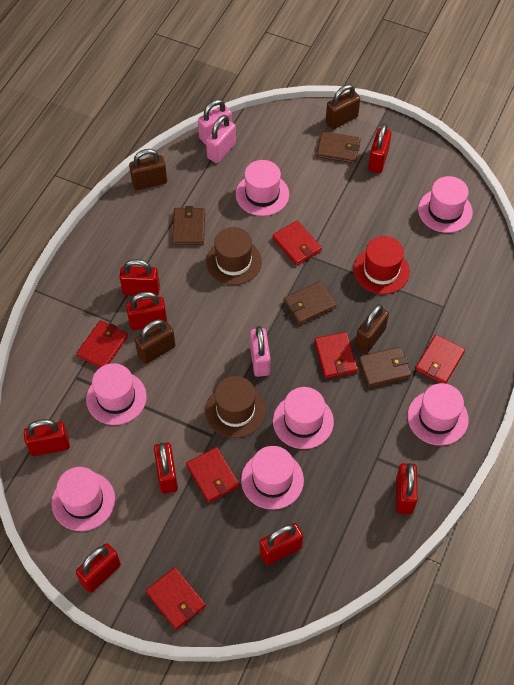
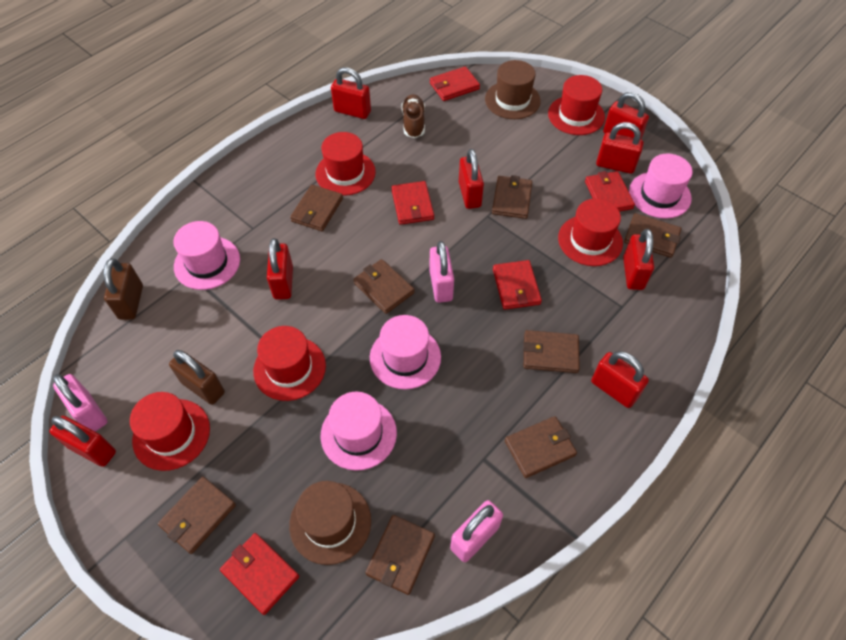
brown padlock: 4 -> 2
brown shoe: 0 -> 1
brown wallet: 4 -> 8
pink hat: 7 -> 4
red hat: 1 -> 5
red wallet: 6 -> 5

